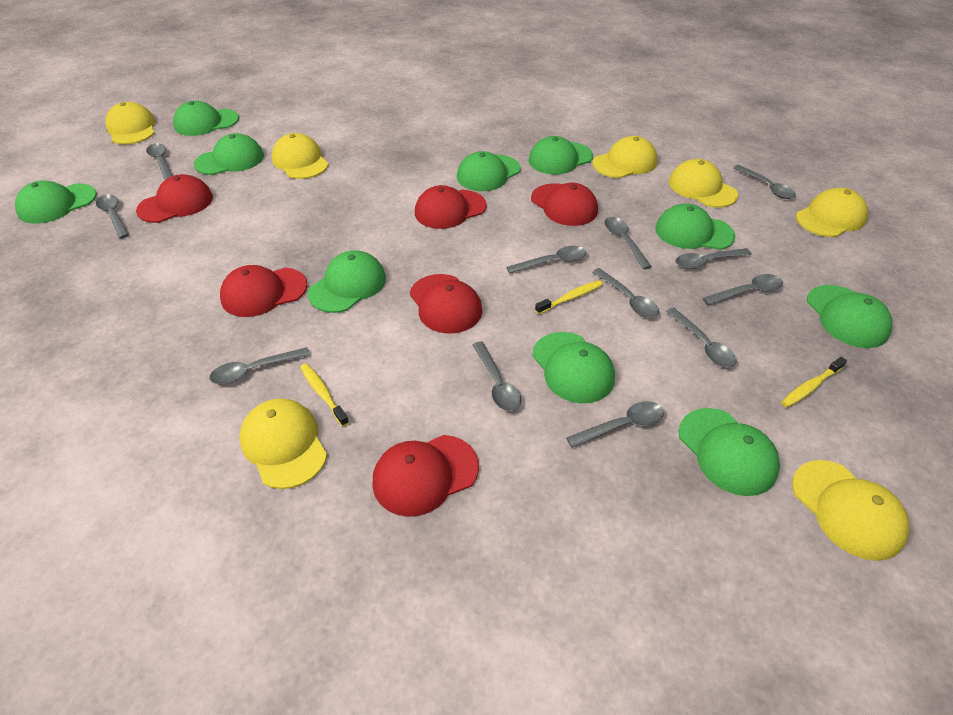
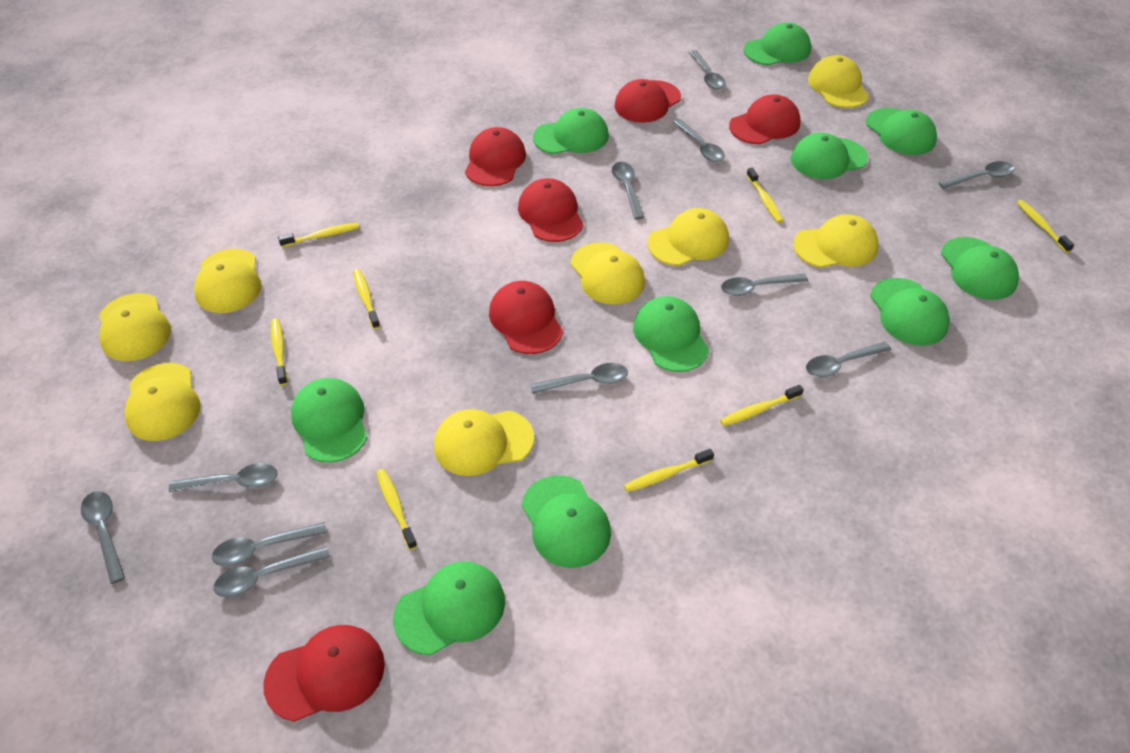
grey spoon: 12 -> 11
yellow cap: 7 -> 8
yellow toothbrush: 3 -> 8

